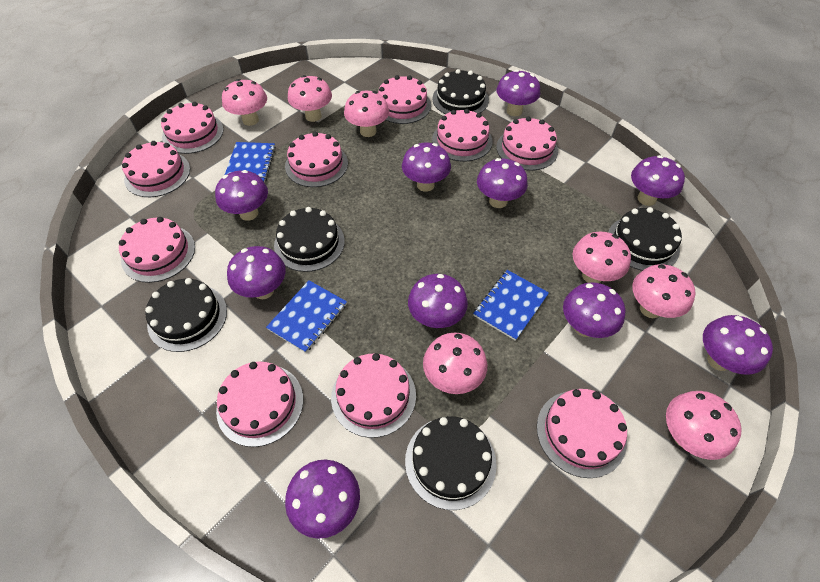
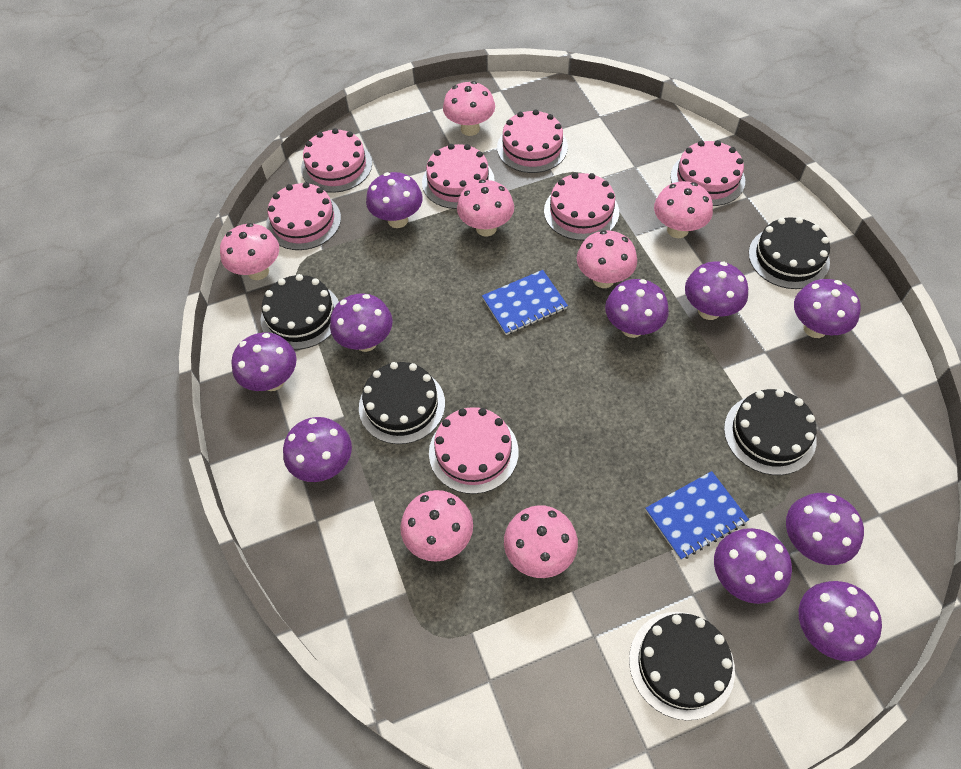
blue notebook: 3 -> 2
pink cake: 10 -> 7

